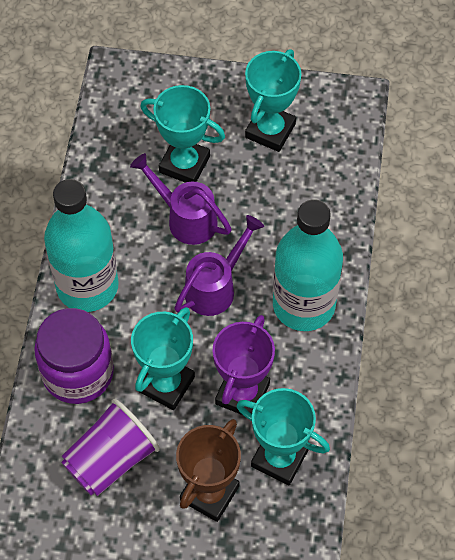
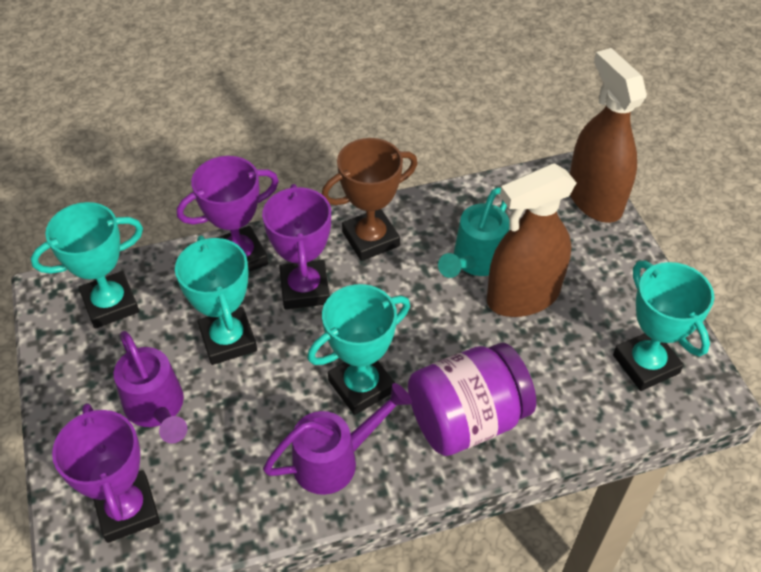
brown spray bottle: 0 -> 2
purple cup: 1 -> 0
purple trophy: 1 -> 3
turquoise bottle: 2 -> 0
turquoise watering can: 0 -> 1

